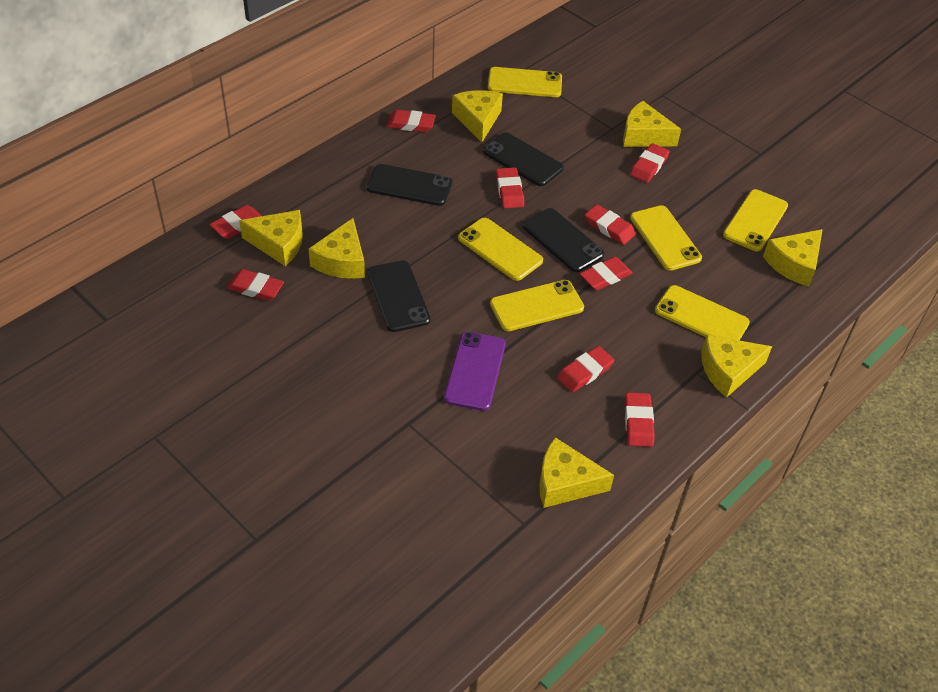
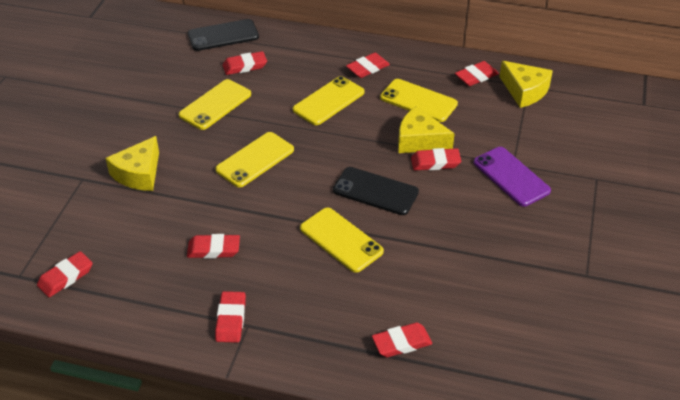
black phone: 4 -> 2
red eraser: 9 -> 8
yellow cheese: 7 -> 3
yellow phone: 6 -> 5

